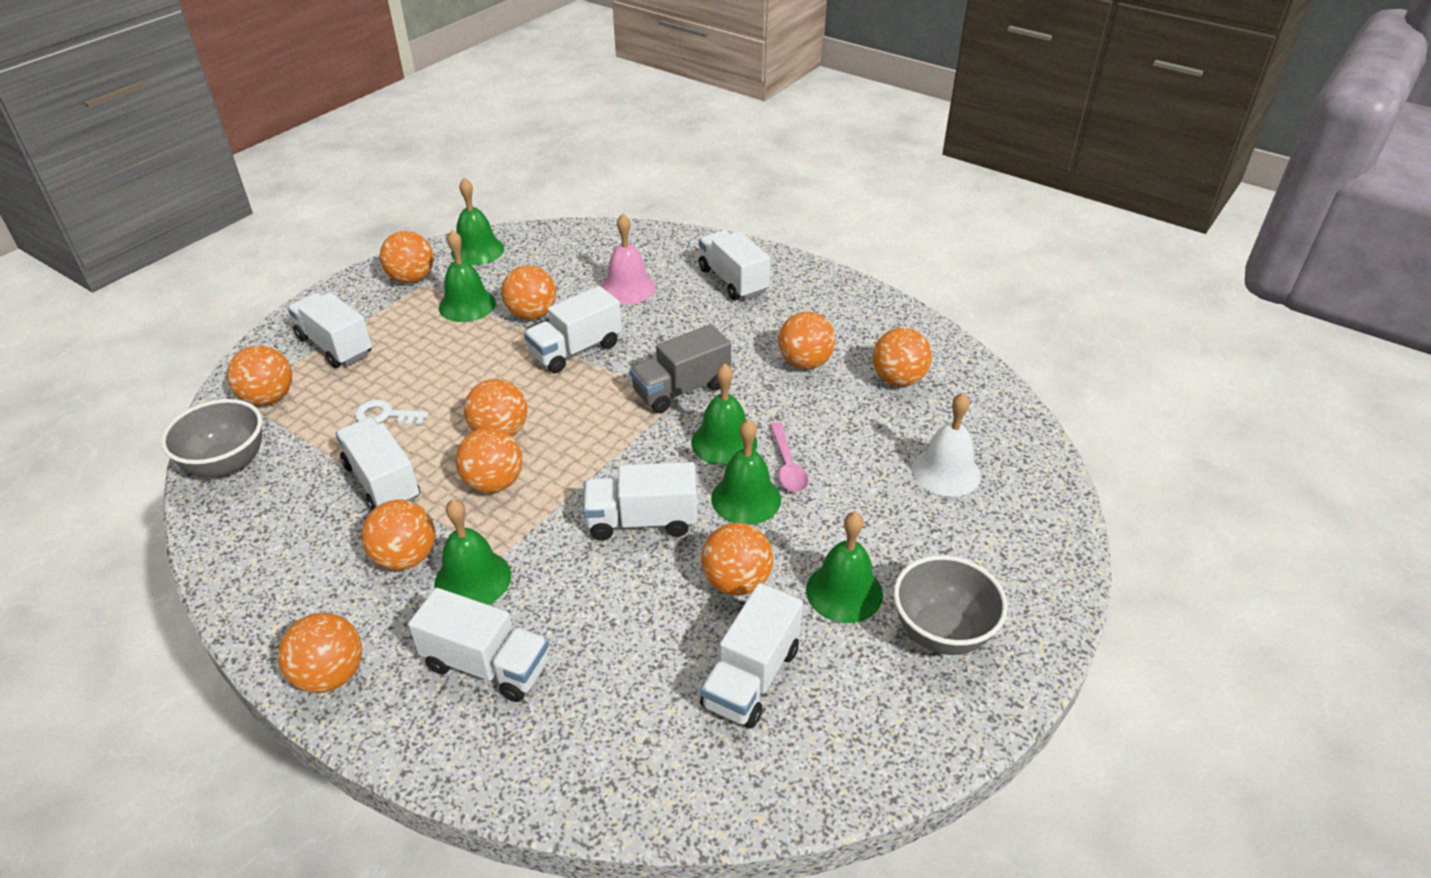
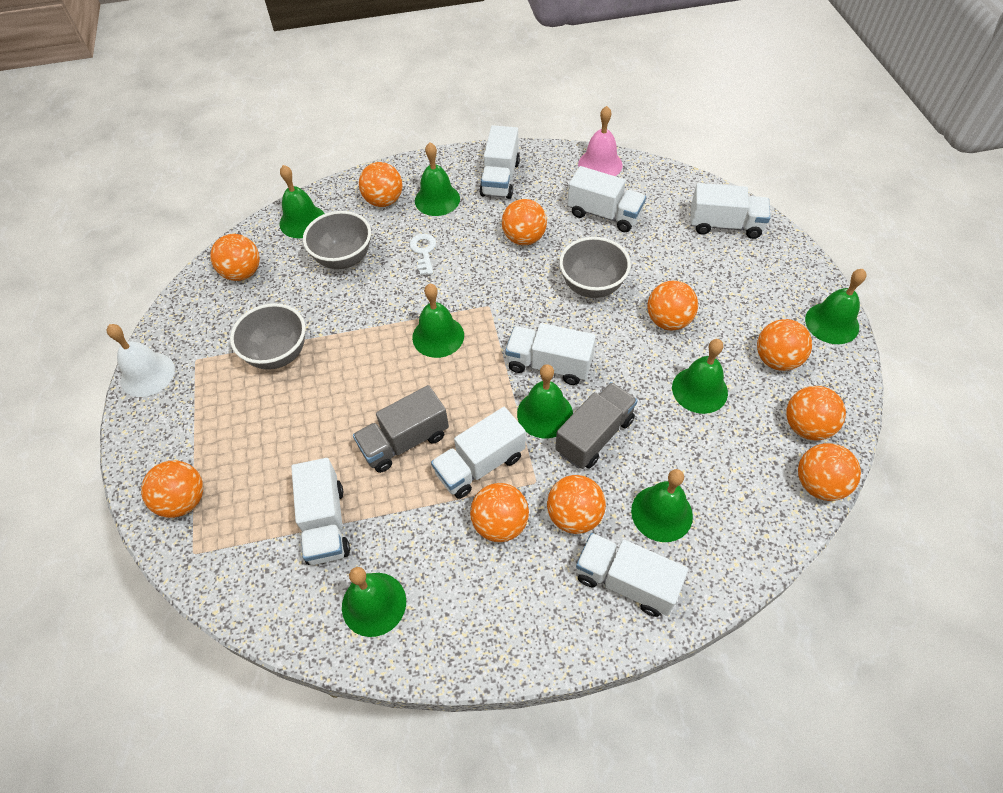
green bell: 6 -> 8
grey bowl: 2 -> 3
grey truck: 1 -> 2
pink spoon: 1 -> 0

